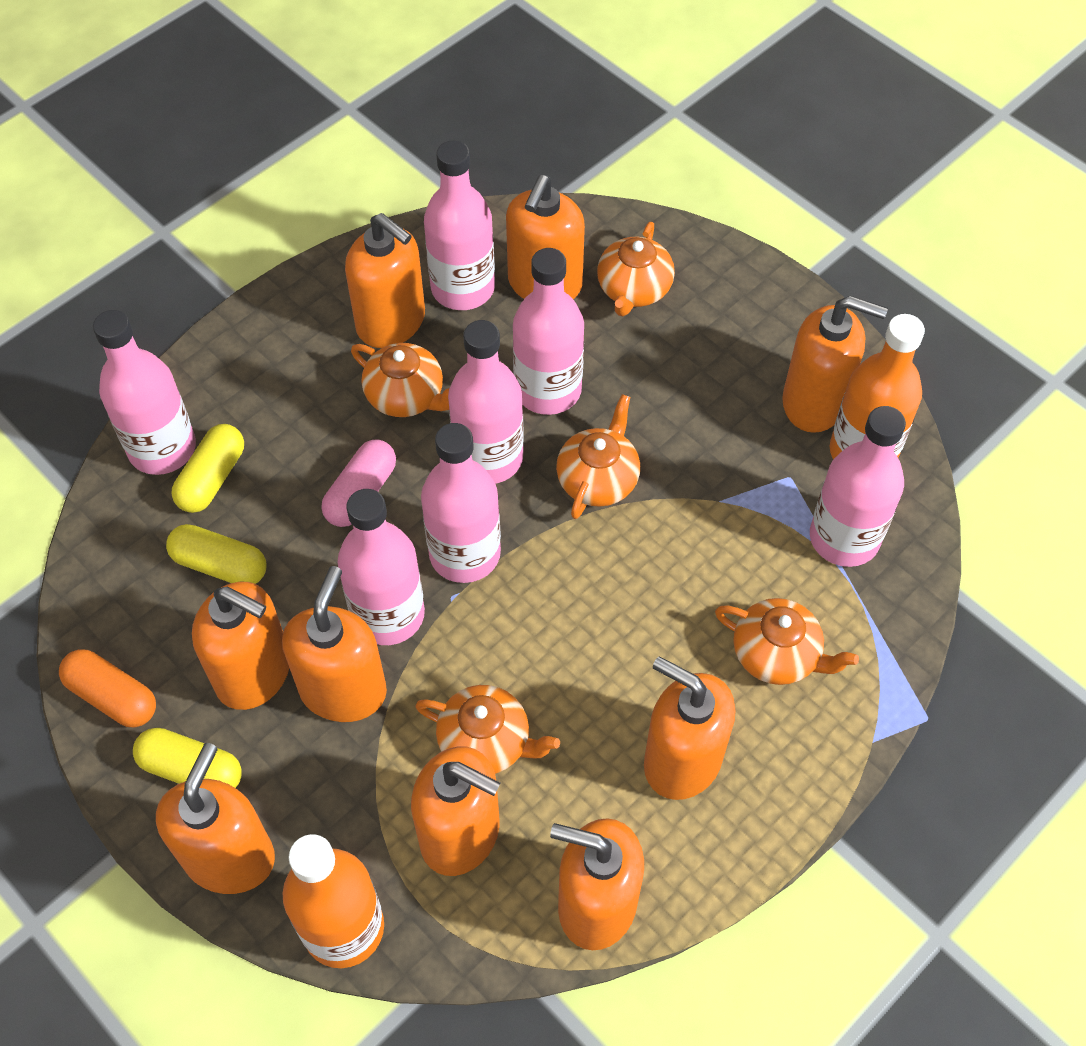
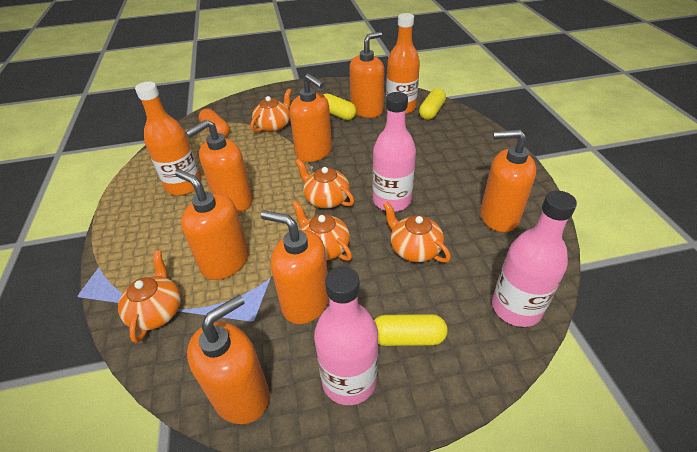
orange soap dispenser: 9 -> 7
pink bottle: 7 -> 3
pink capsule: 1 -> 0

